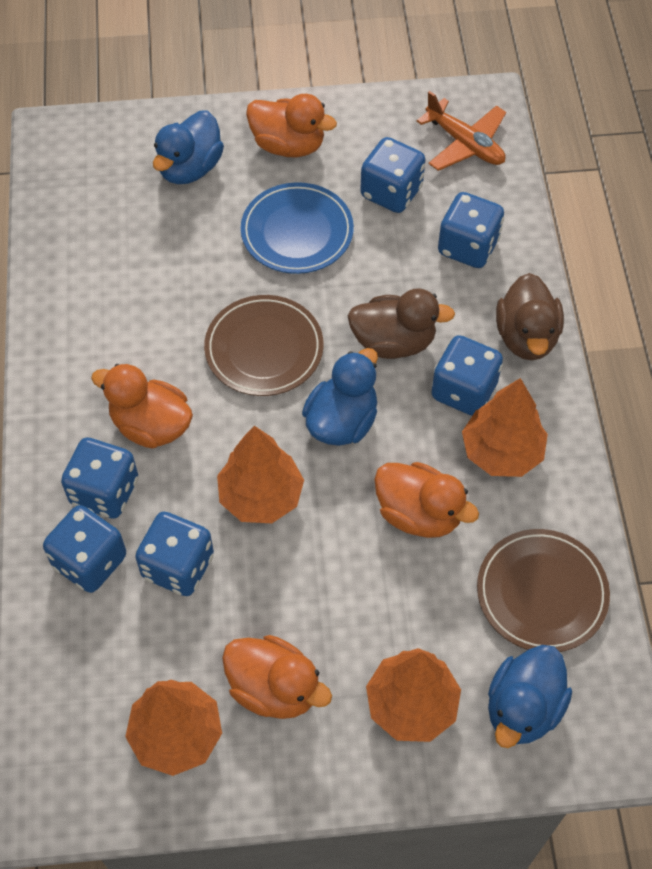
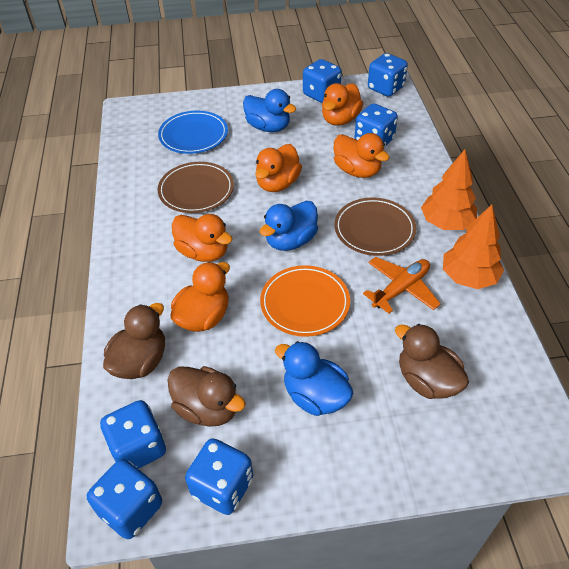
brown duck: 2 -> 3
orange duck: 4 -> 5
orange plate: 0 -> 1
orange tree: 4 -> 2

